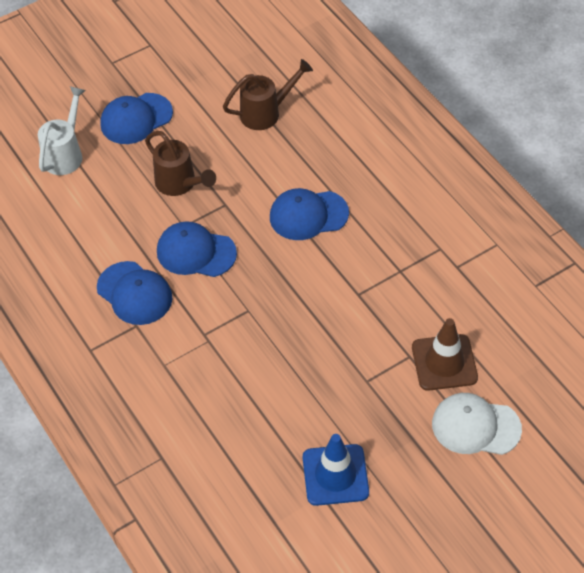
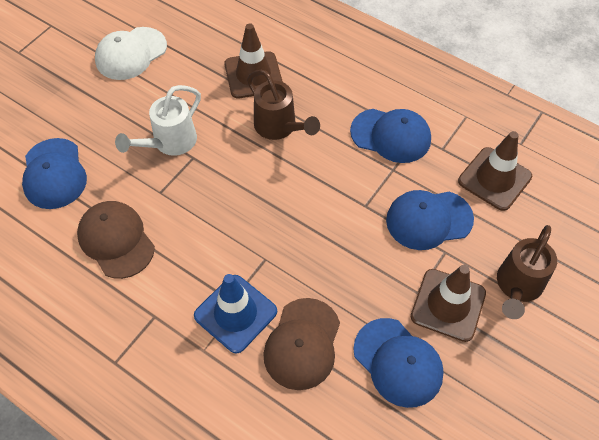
brown cap: 0 -> 2
brown traffic cone: 1 -> 3

